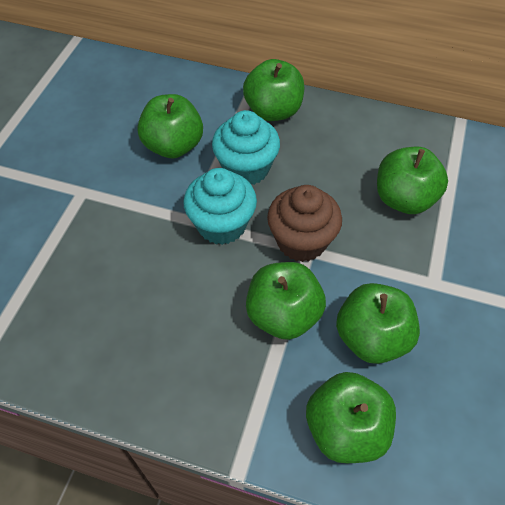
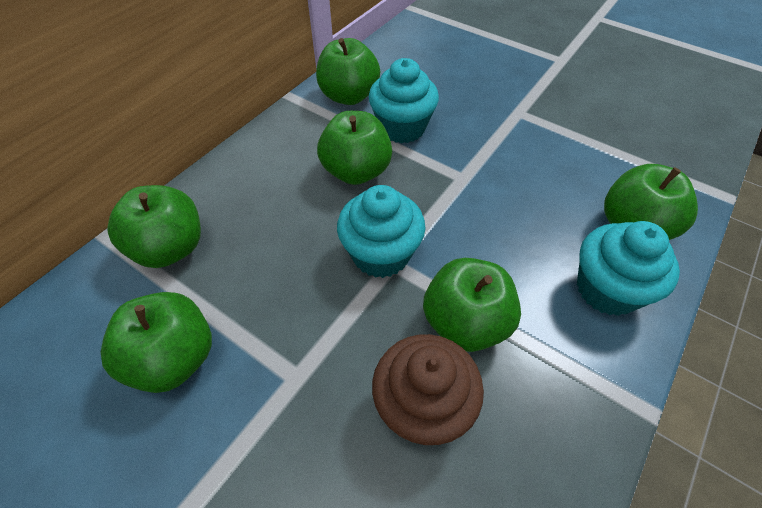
turquoise cupcake: 2 -> 3

